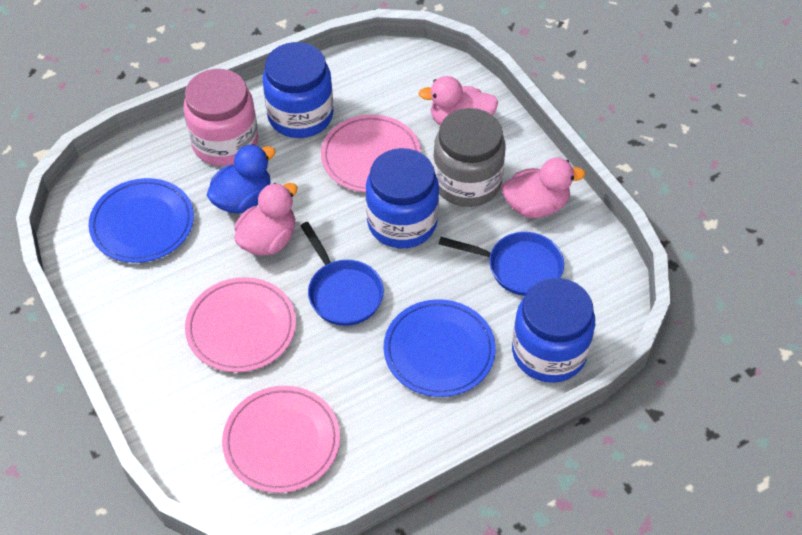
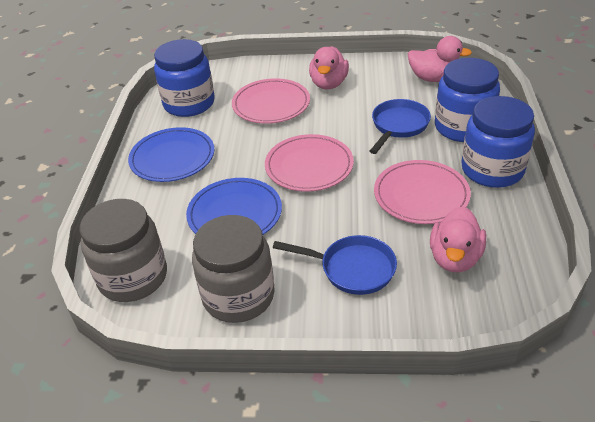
blue duck: 1 -> 0
grey jar: 1 -> 2
pink jar: 1 -> 0

